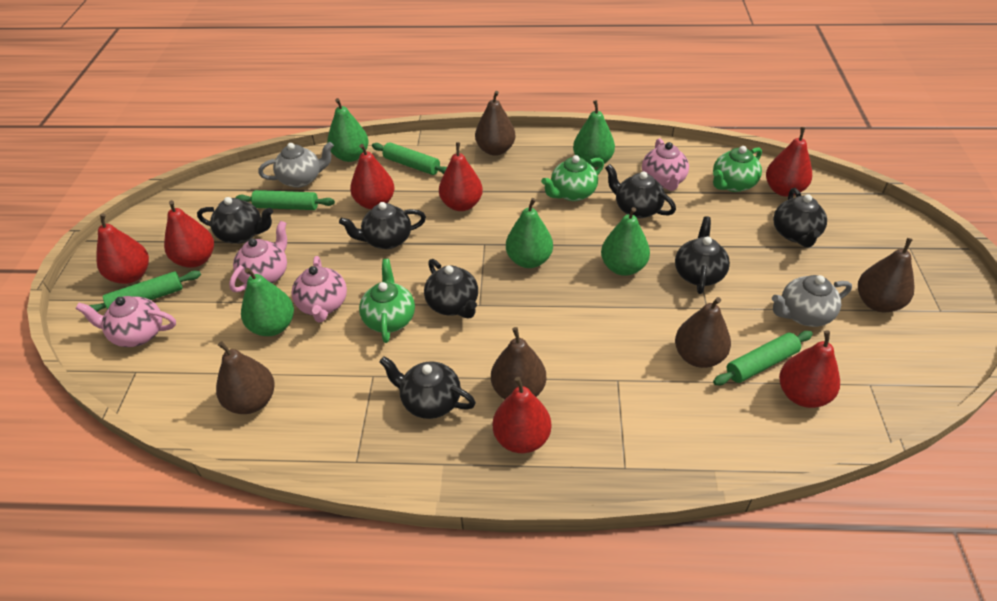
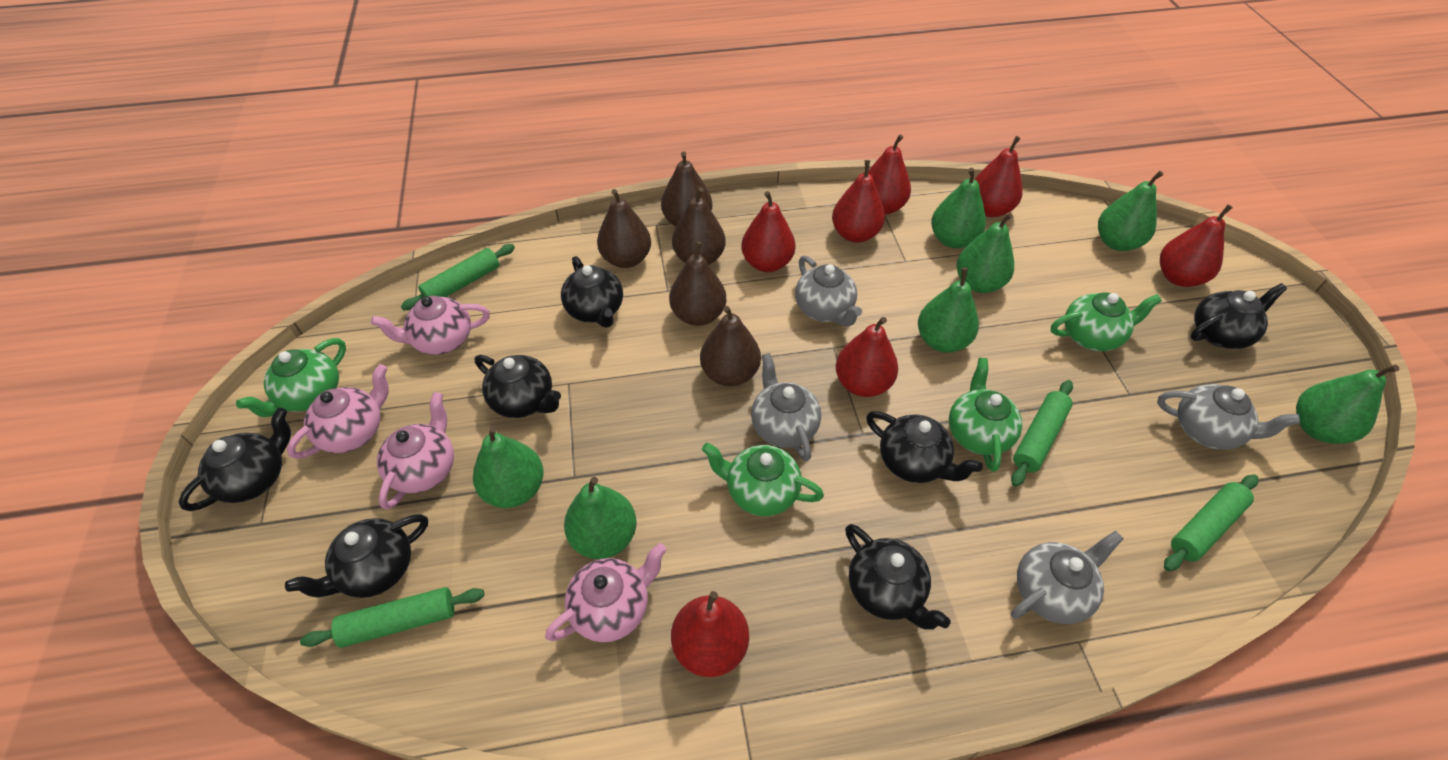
green pear: 5 -> 7
green teapot: 3 -> 4
grey teapot: 2 -> 4

